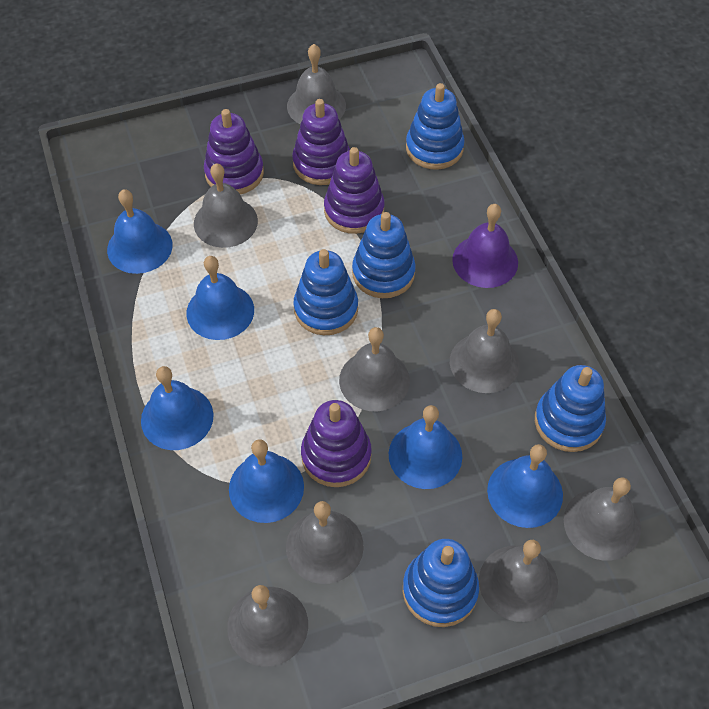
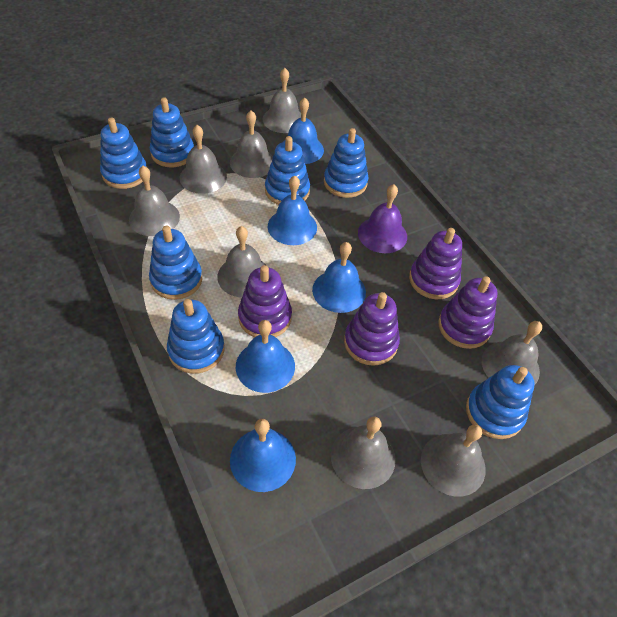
blue bell: 6 -> 5
blue stacking toy: 5 -> 7

